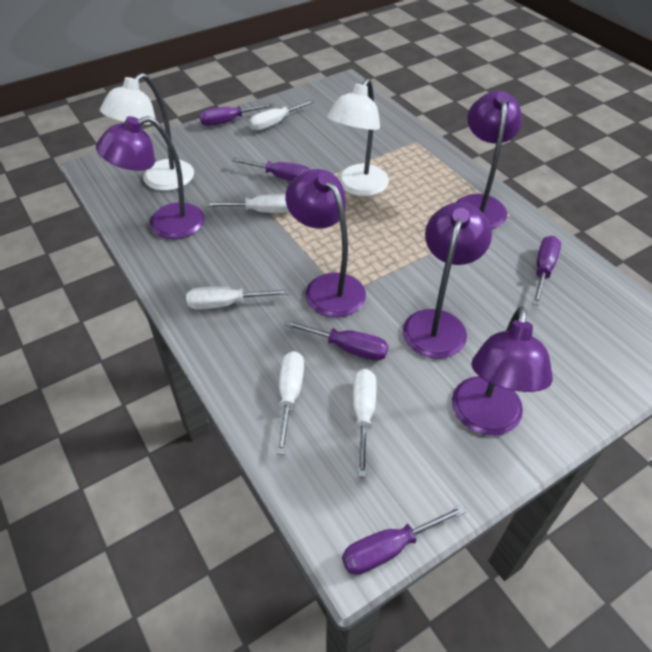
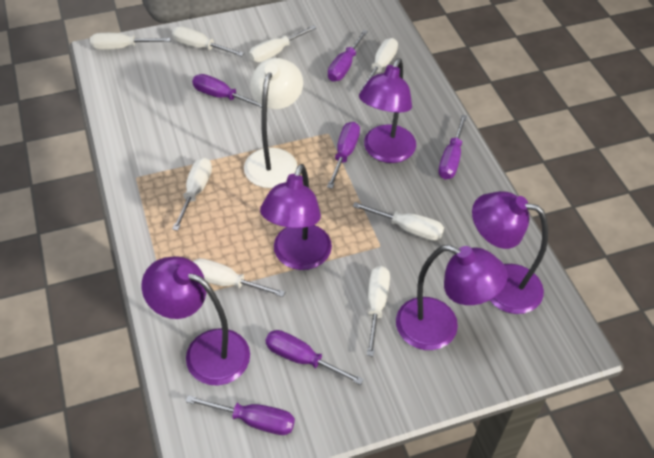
purple screwdriver: 5 -> 6
white lamp: 2 -> 1
white screwdriver: 5 -> 8

